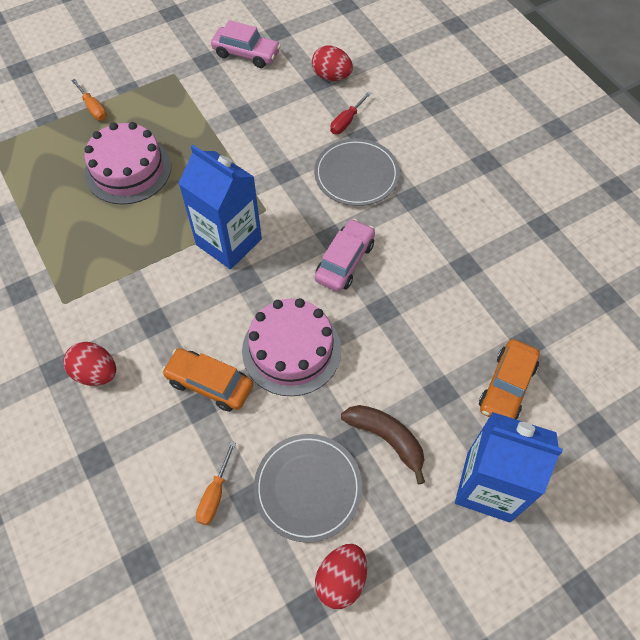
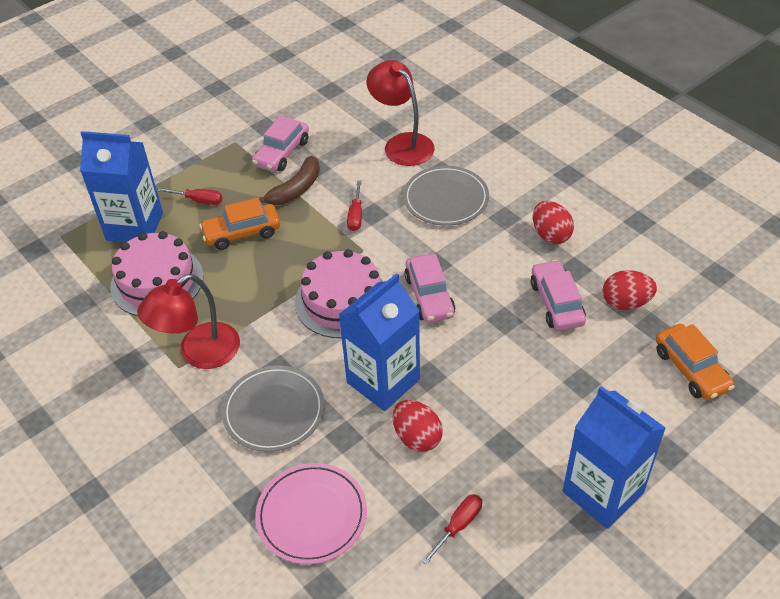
blue carton: 2 -> 3
orange screwdriver: 2 -> 0
pink car: 2 -> 3
pink plate: 0 -> 1
red lamp: 0 -> 2
red screwdriver: 1 -> 3

